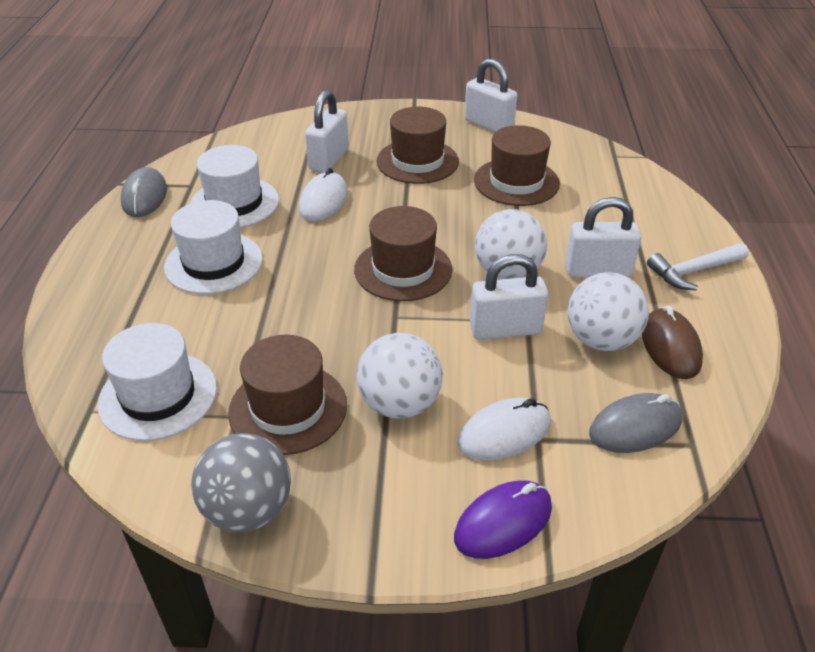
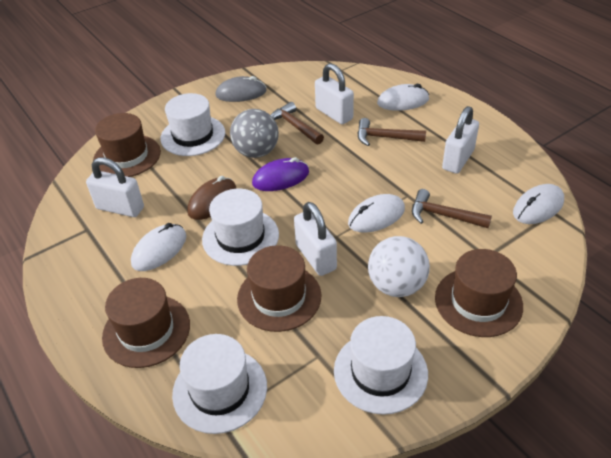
brown hammer: 0 -> 3
grey mouse: 2 -> 1
white ball: 3 -> 1
white hammer: 1 -> 0
white hat: 3 -> 4
white mouse: 2 -> 4

